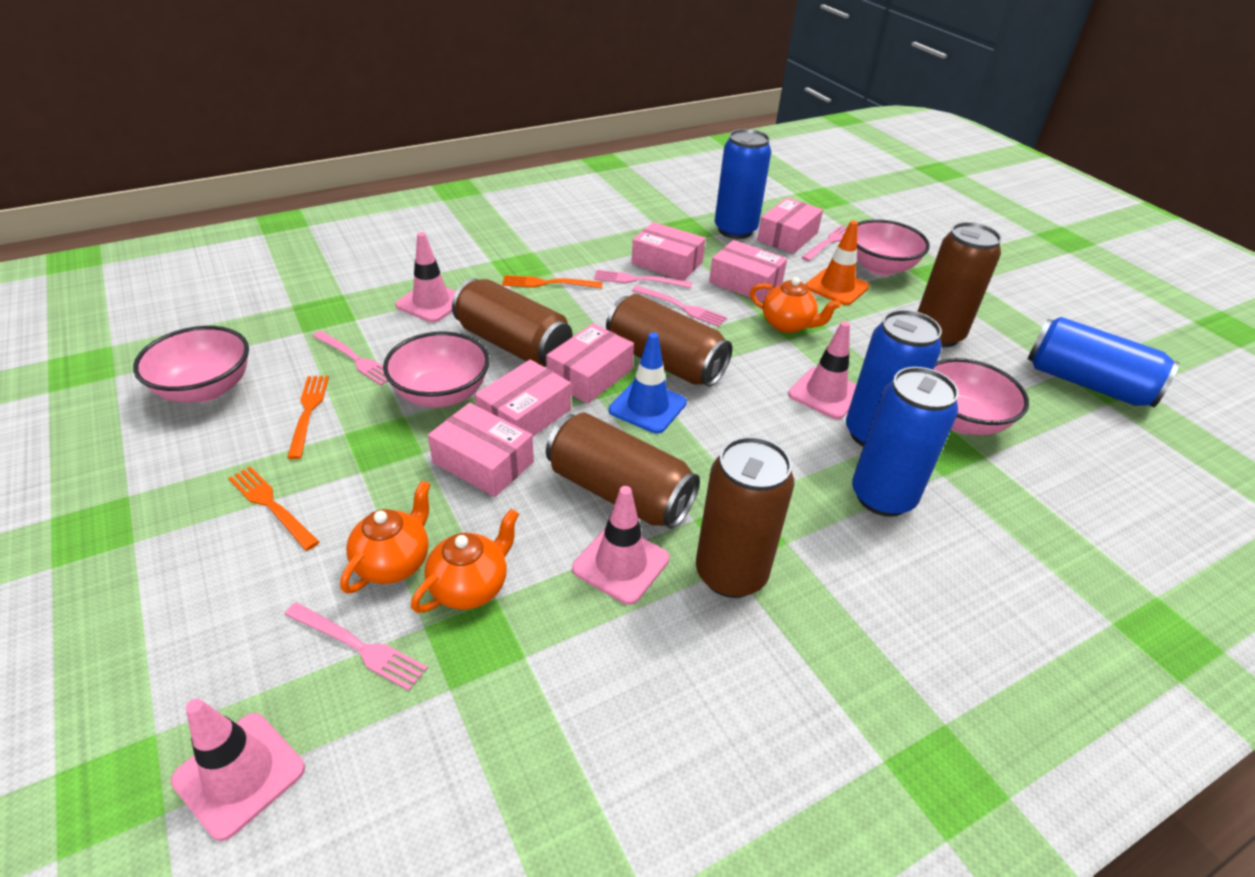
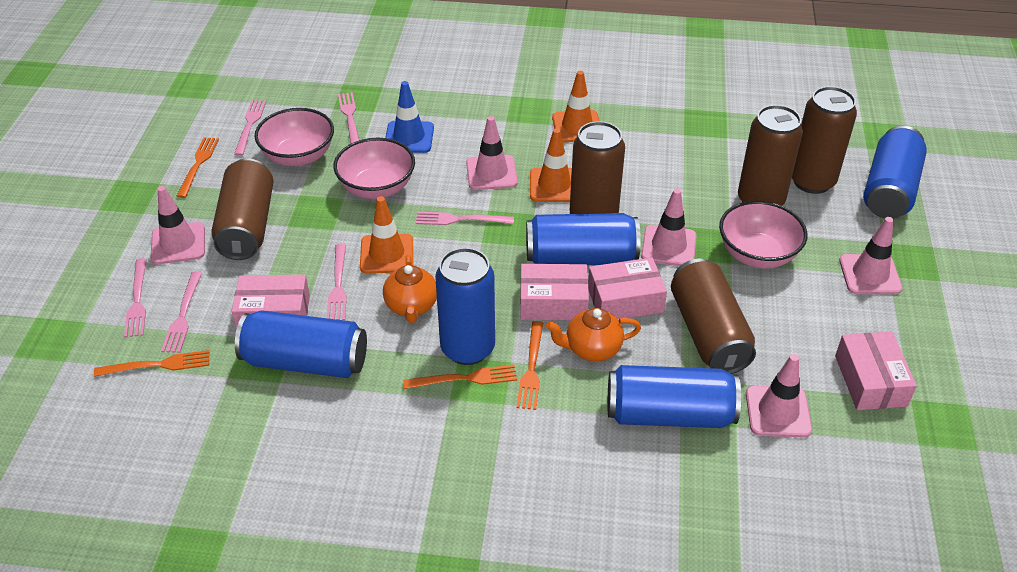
blue can: 4 -> 5
orange fork: 3 -> 4
orange teapot: 3 -> 2
orange traffic cone: 1 -> 3
pink bowl: 4 -> 3
pink box: 6 -> 4
pink fork: 5 -> 6
pink traffic cone: 4 -> 5

